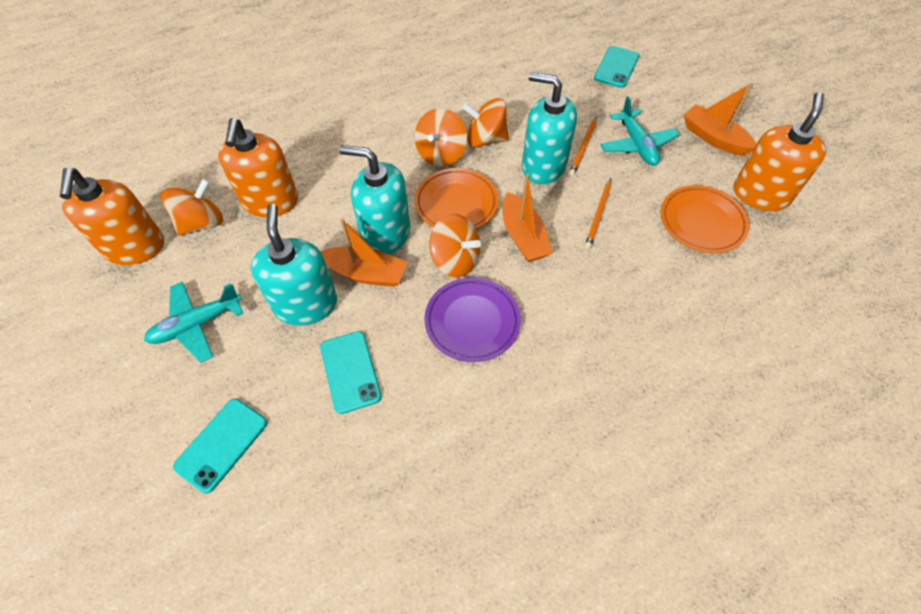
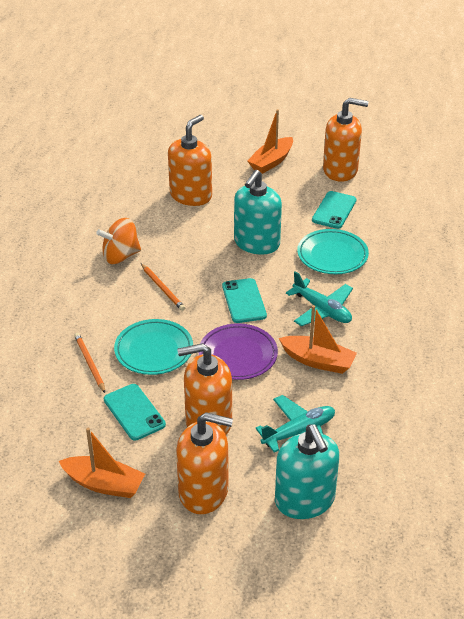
orange plate: 2 -> 0
orange soap dispenser: 3 -> 4
orange spinning top: 4 -> 1
turquoise plate: 0 -> 2
turquoise soap dispenser: 3 -> 2

